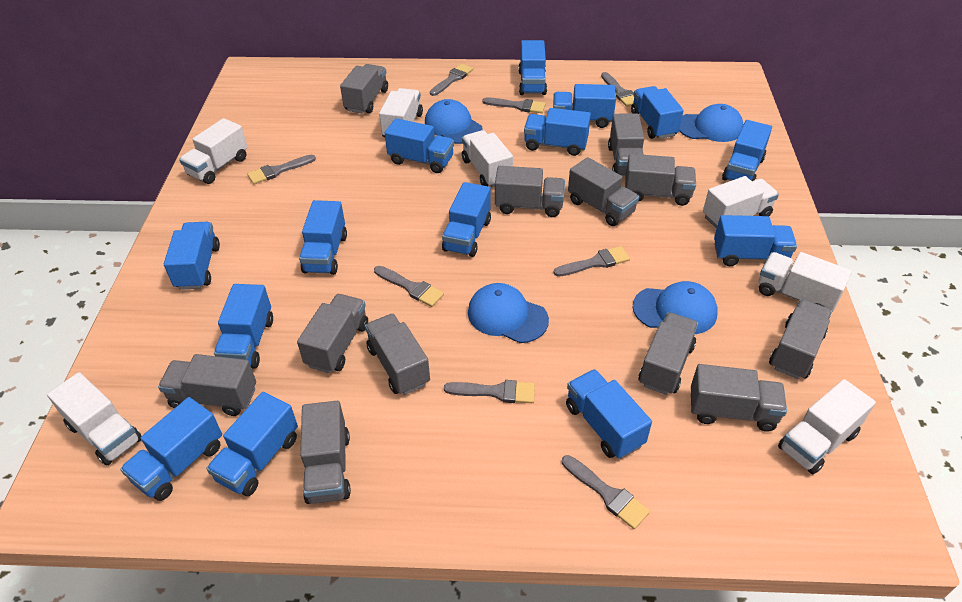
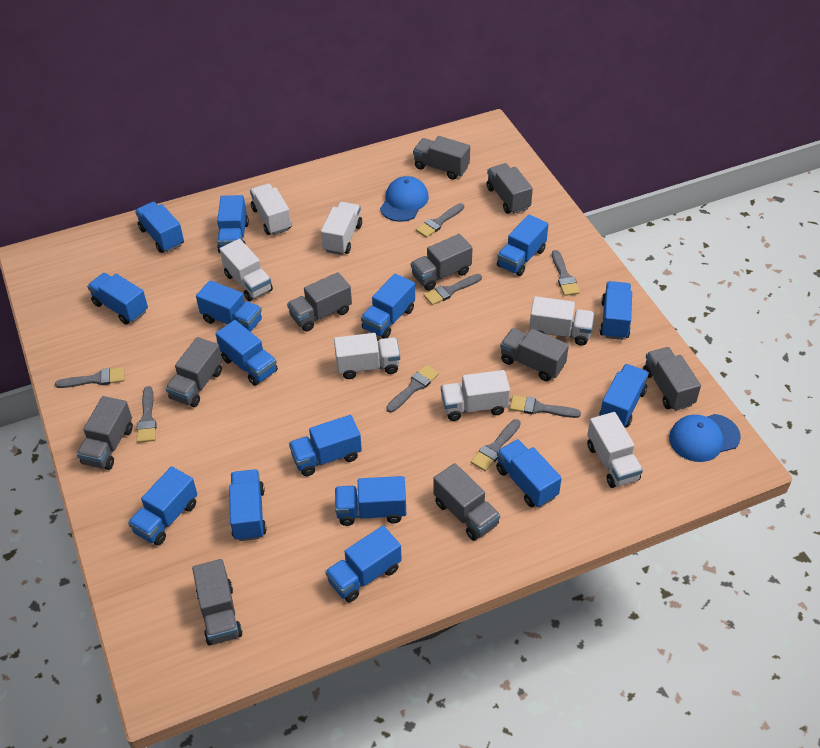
blue cap: 4 -> 2
blue truck: 14 -> 15
grey truck: 12 -> 10

